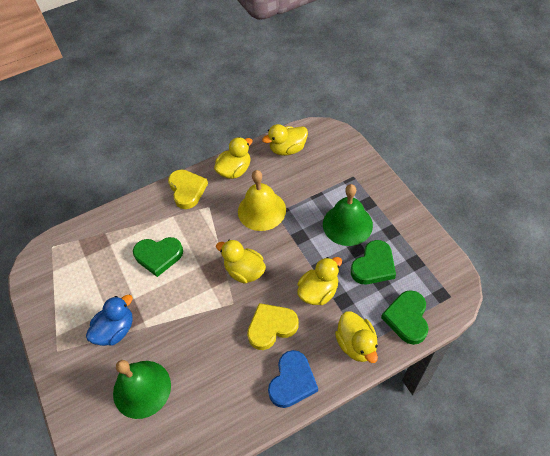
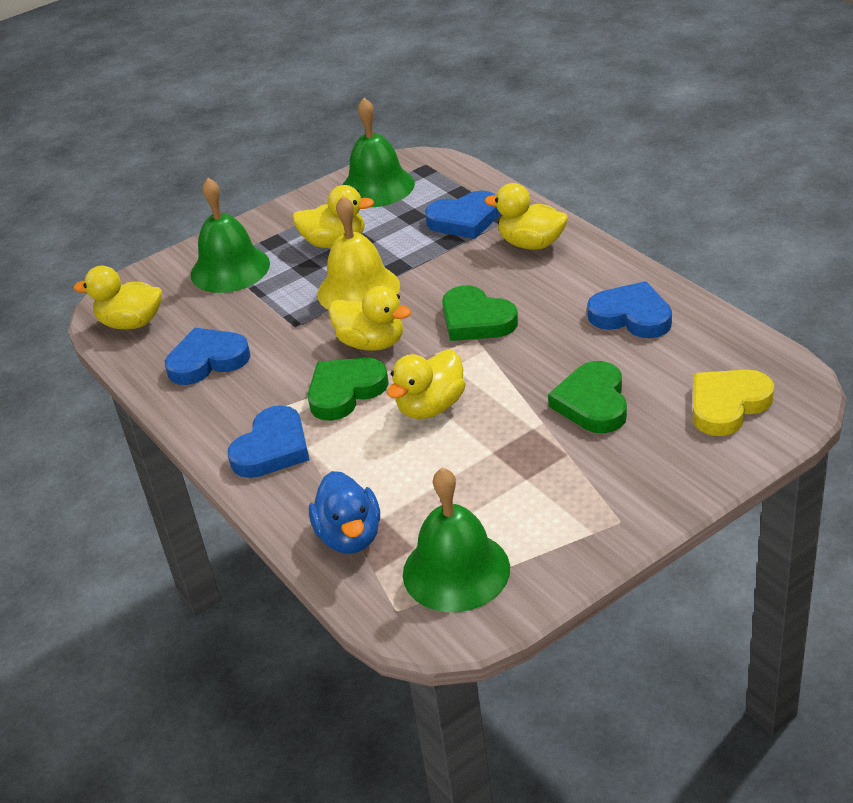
blue heart: 1 -> 4
green bell: 2 -> 3
yellow heart: 2 -> 1

